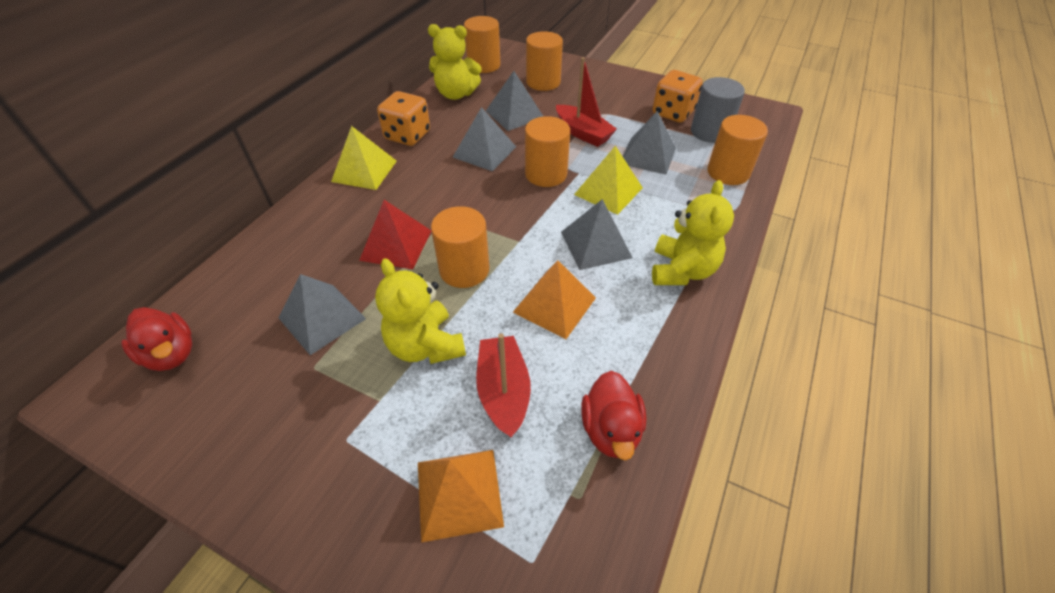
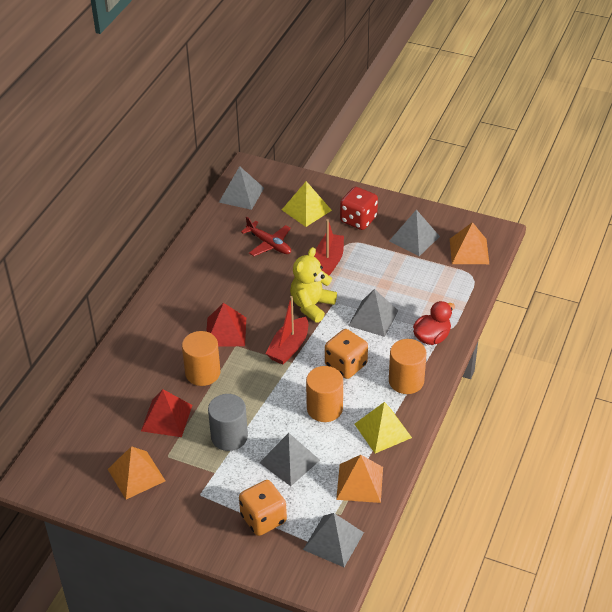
orange cylinder: 5 -> 3
orange pyramid: 2 -> 3
red dice: 0 -> 1
red duck: 2 -> 1
red plane: 0 -> 1
red pyramid: 1 -> 2
yellow teddy bear: 3 -> 1

